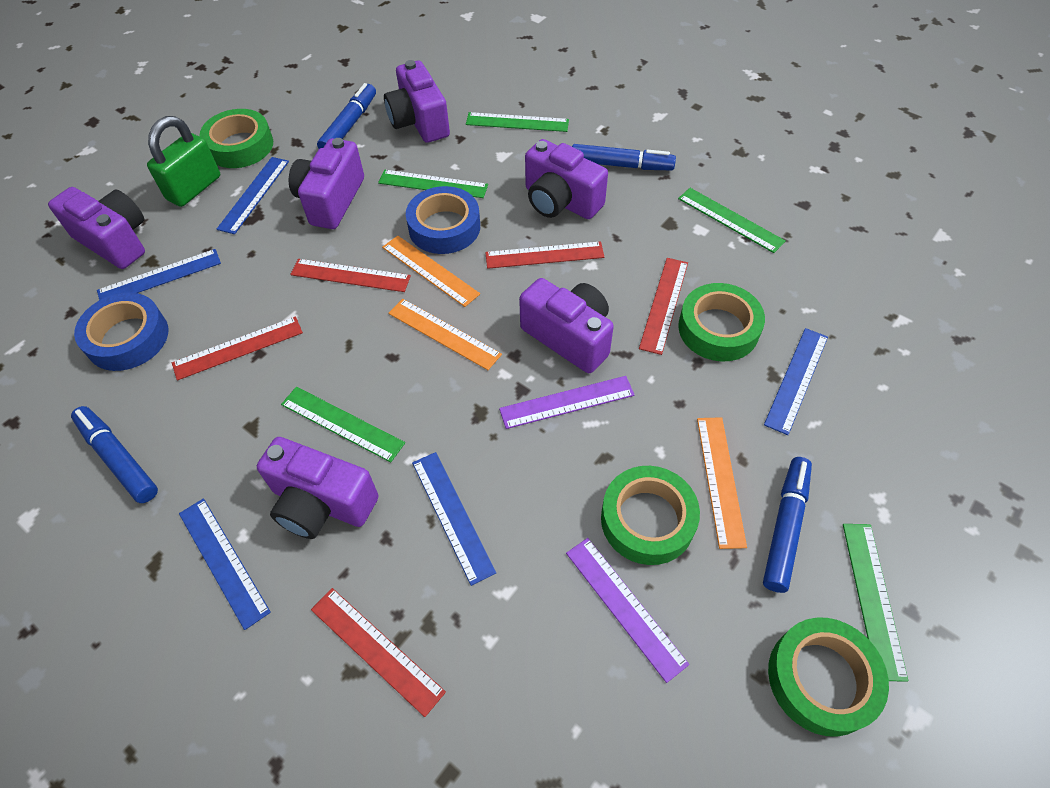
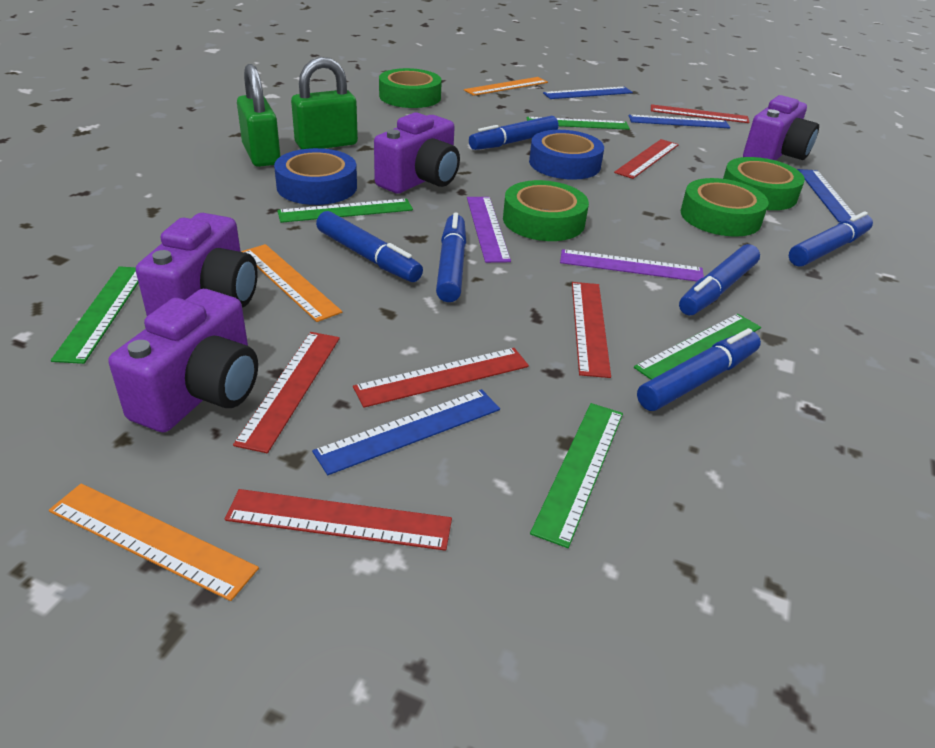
blue marker: 4 -> 6
blue ruler: 5 -> 4
green padlock: 1 -> 2
purple camera: 6 -> 4
red ruler: 5 -> 6

